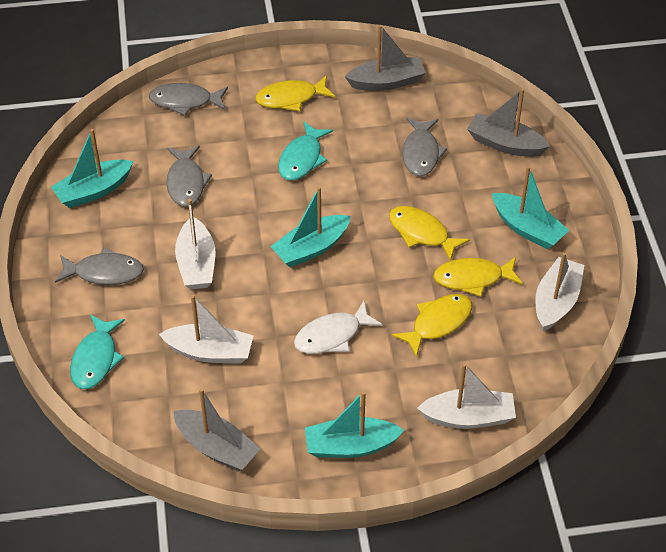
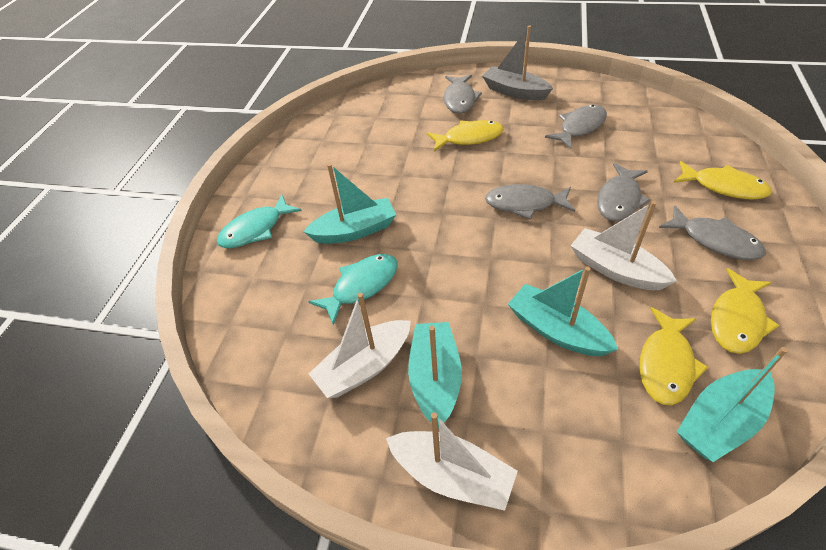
grey boat: 3 -> 1
grey fish: 4 -> 5
white boat: 4 -> 3
white fish: 1 -> 0

